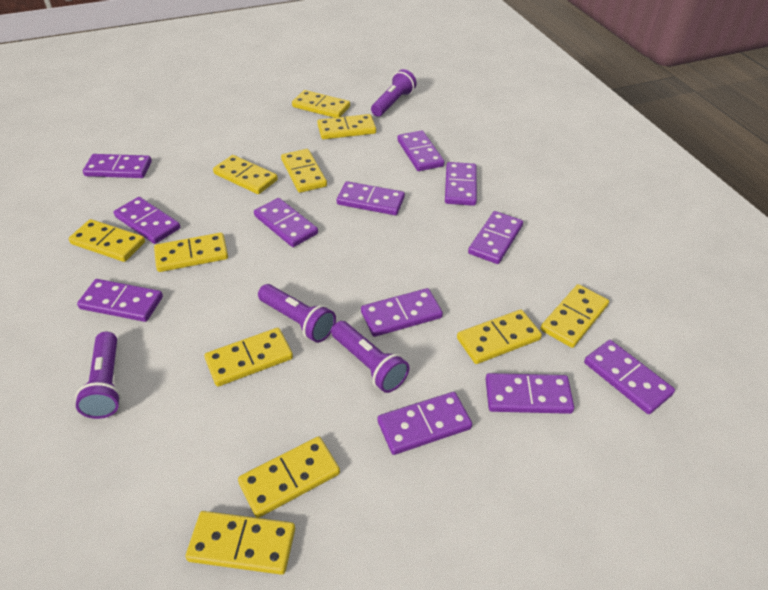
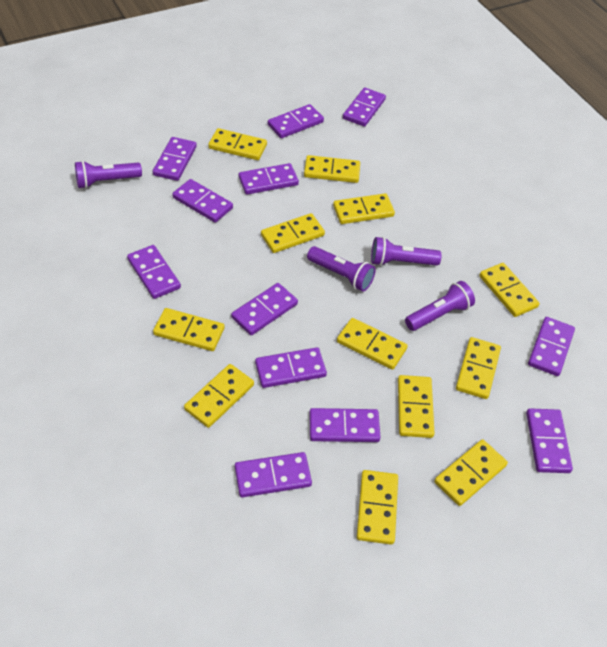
yellow domino: 11 -> 12

